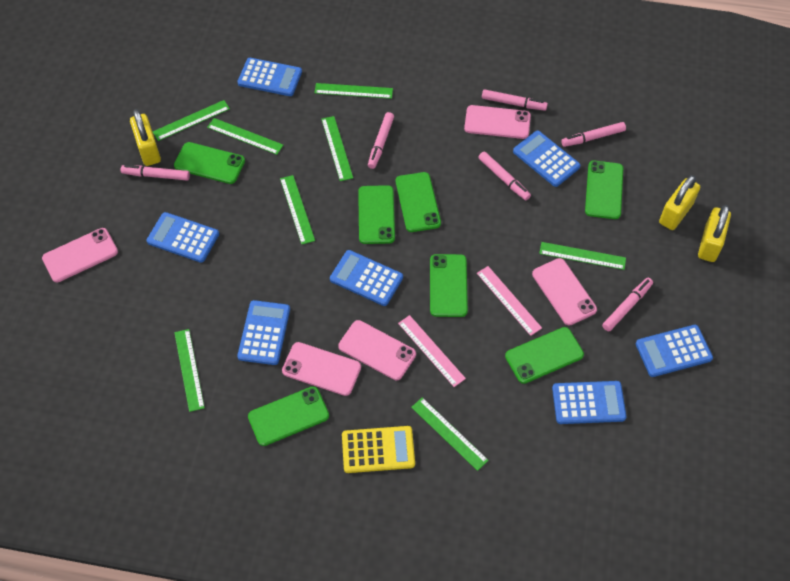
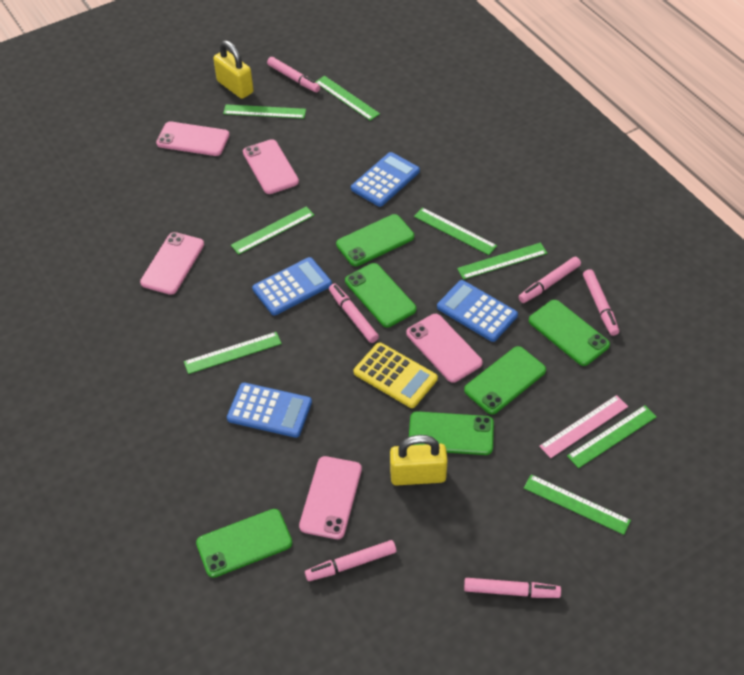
blue calculator: 7 -> 4
green phone: 7 -> 6
pink ruler: 2 -> 1
yellow padlock: 3 -> 2

